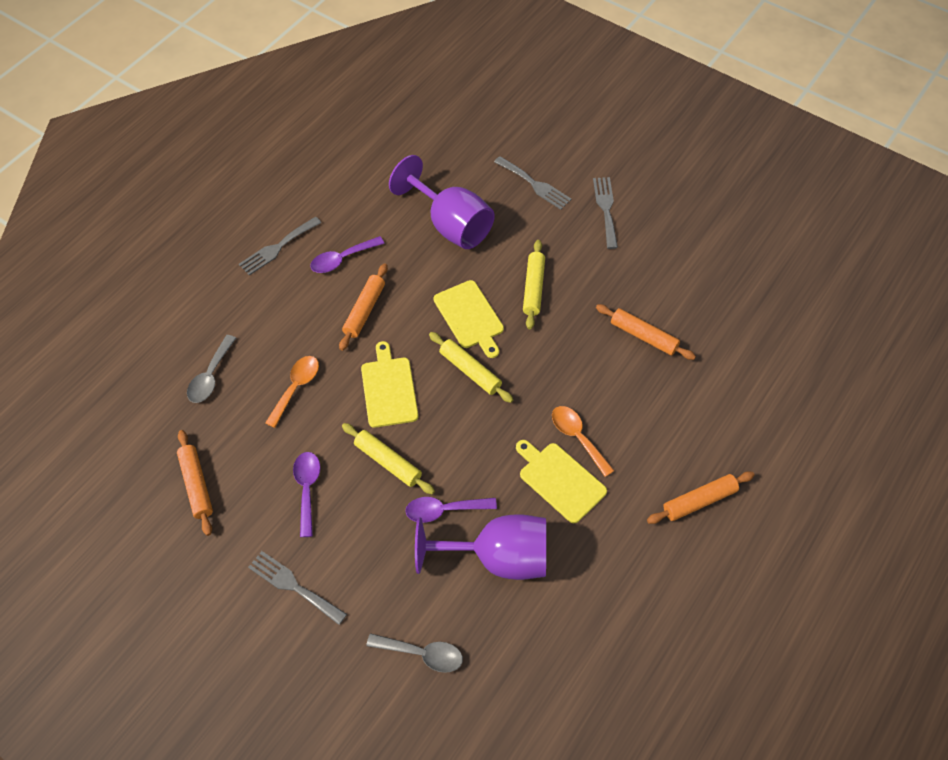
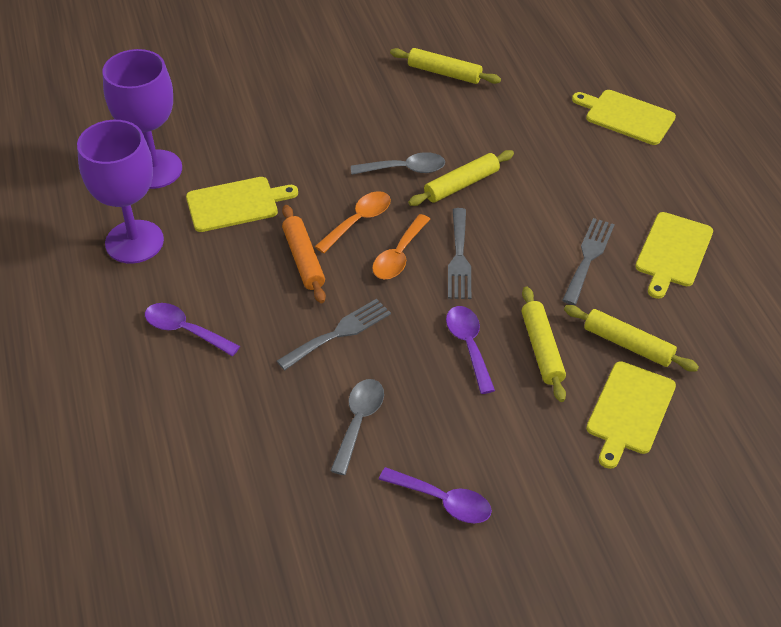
grey fork: 4 -> 3
orange rolling pin: 4 -> 1
yellow cutting board: 3 -> 4
yellow rolling pin: 3 -> 4

